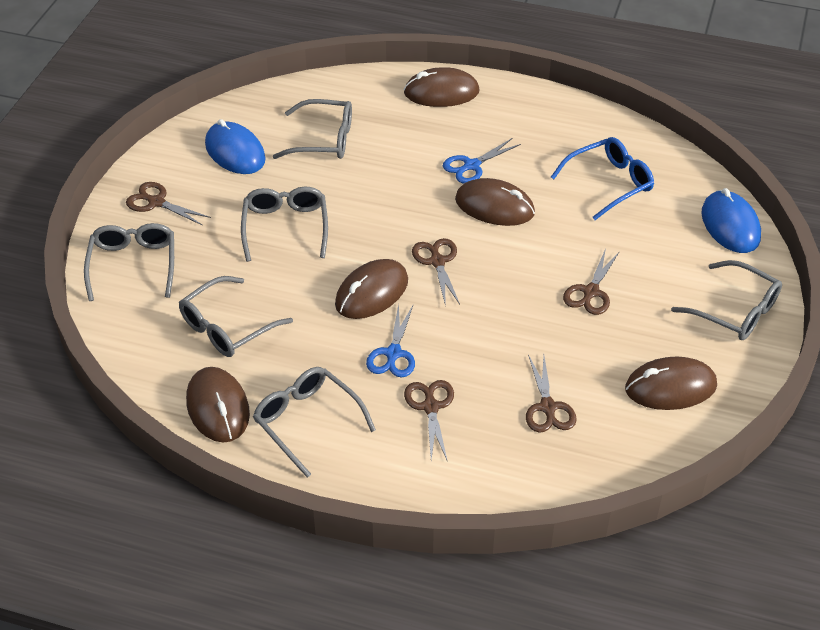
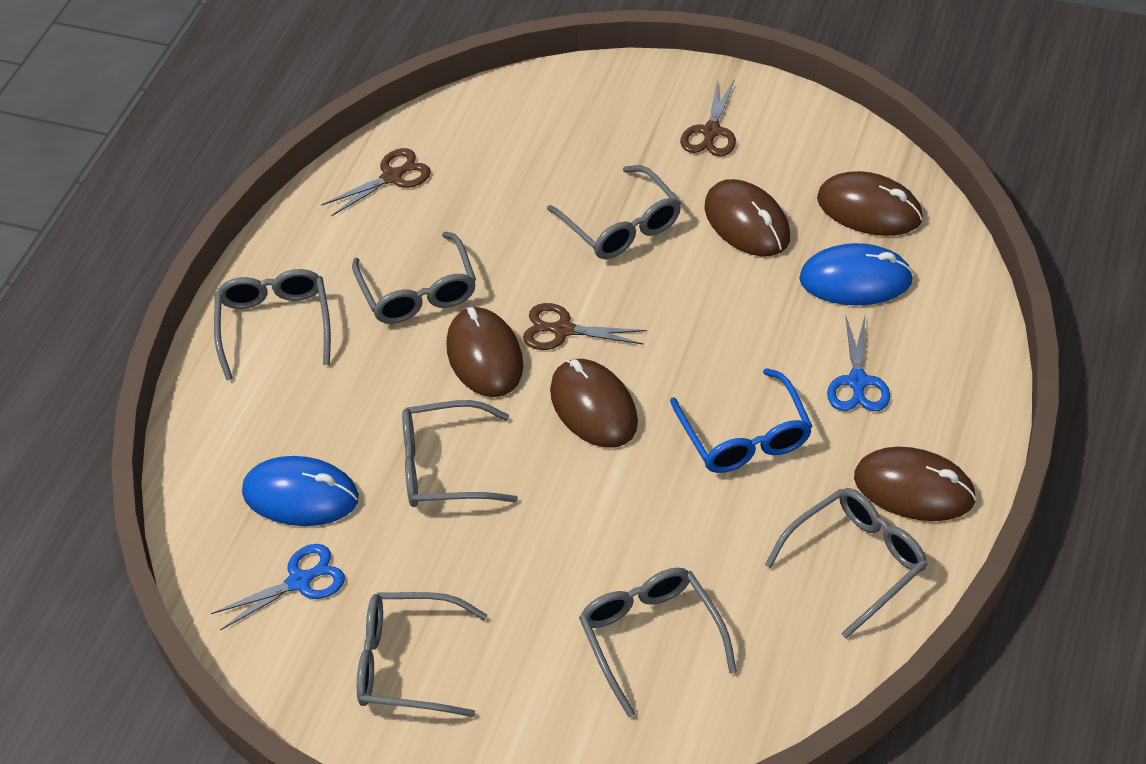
brown scissors: 5 -> 3
grey glasses: 6 -> 7

